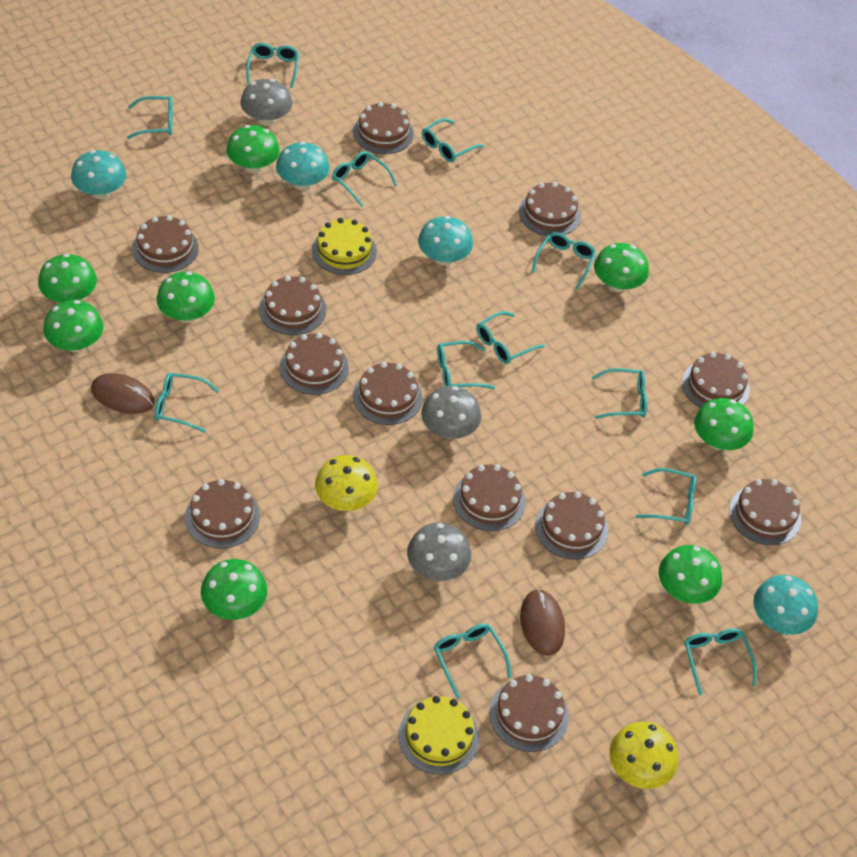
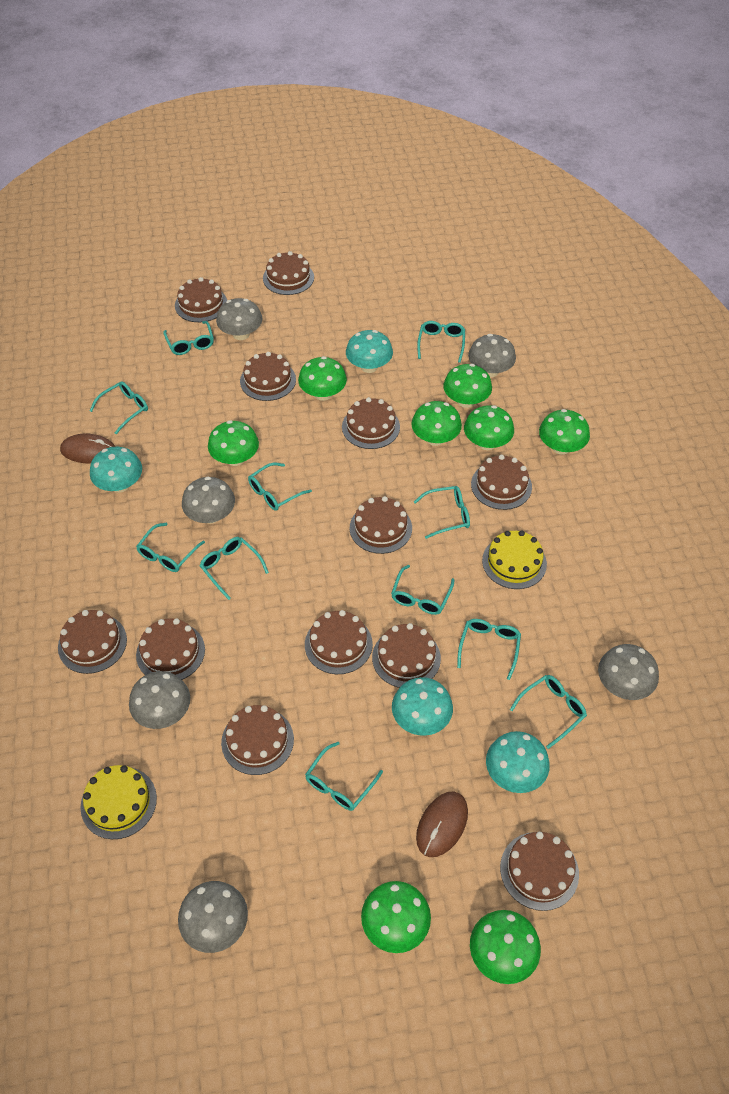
grey mushroom: 3 -> 6
turquoise glasses: 12 -> 11
yellow mushroom: 2 -> 0

